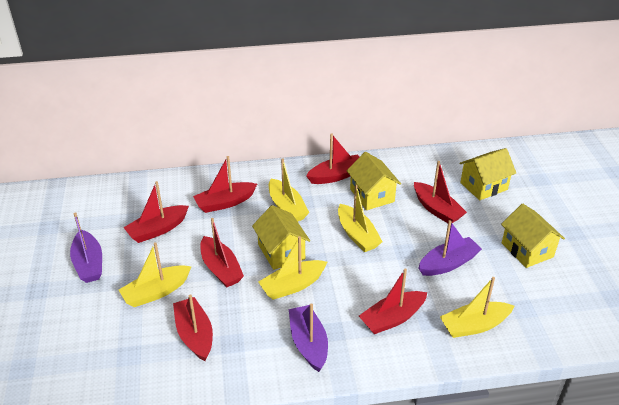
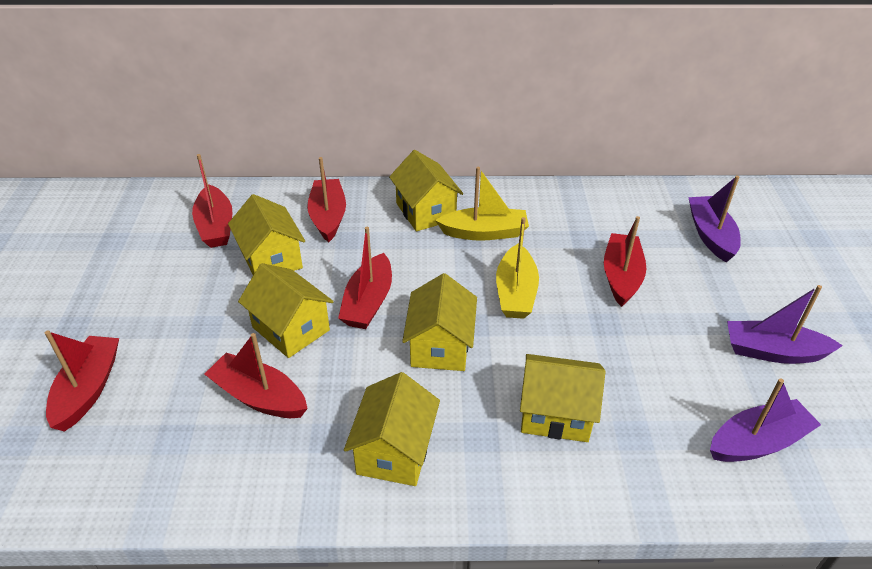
red boat: 7 -> 6
yellow boat: 5 -> 2
yellow house: 4 -> 6

